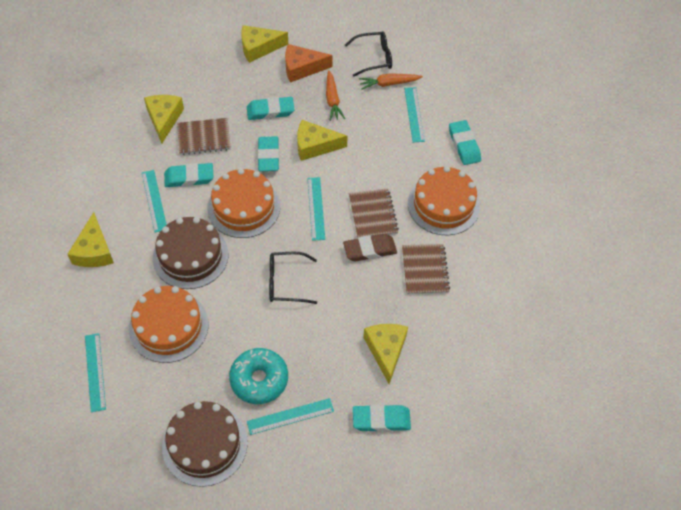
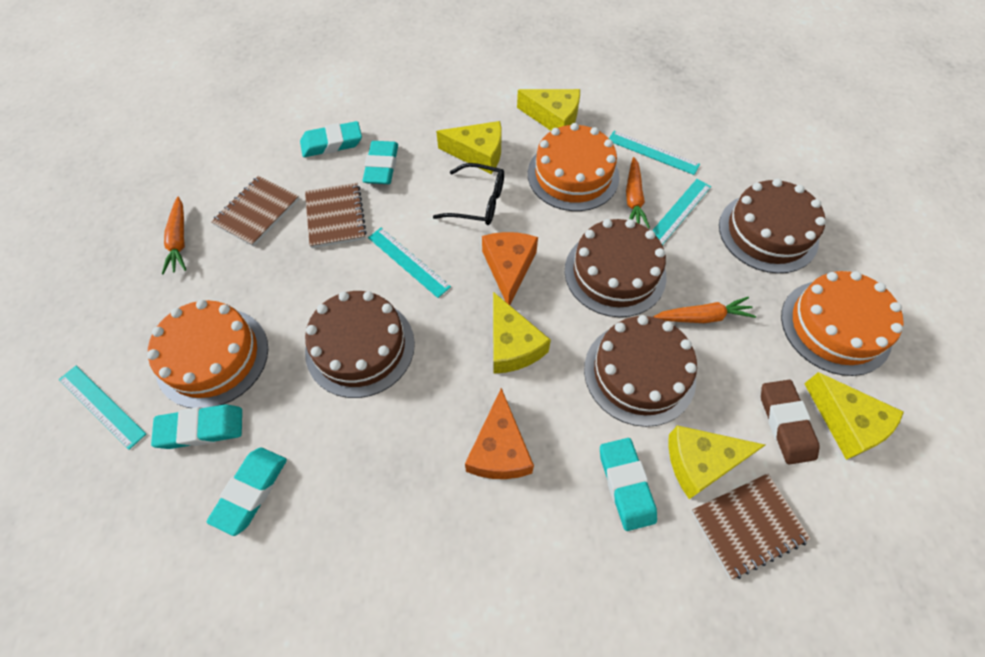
black glasses: 2 -> 1
brown cake: 2 -> 4
orange carrot: 2 -> 3
orange cheese: 1 -> 2
turquoise donut: 1 -> 0
turquoise ruler: 5 -> 4

